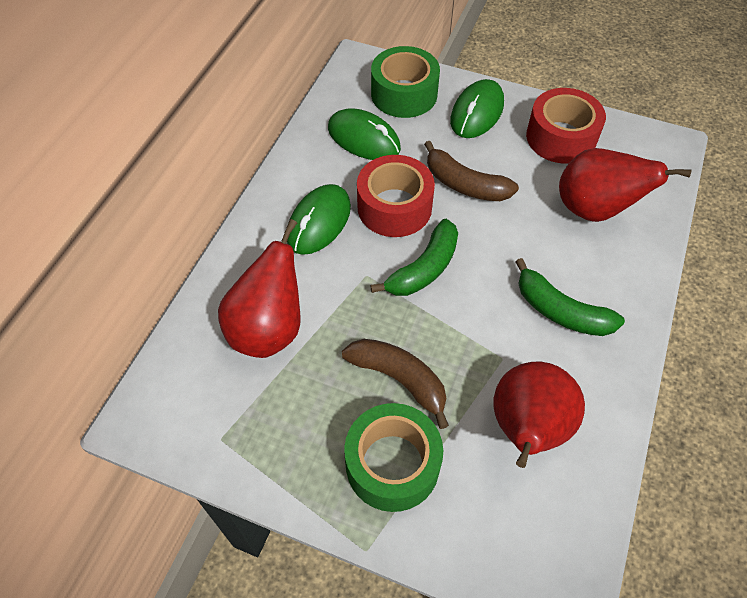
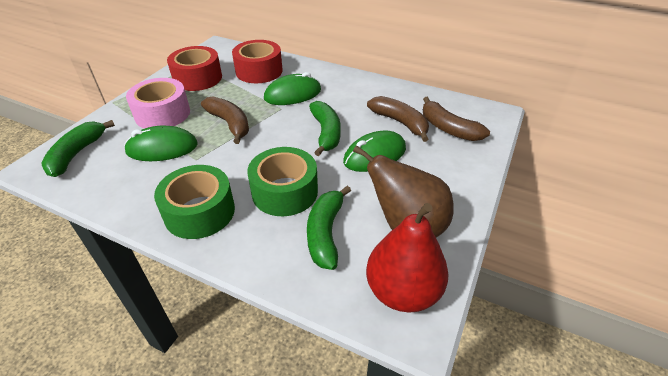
brown banana: 2 -> 3
brown pear: 0 -> 1
green banana: 2 -> 3
pink tape: 0 -> 1
red pear: 3 -> 1

